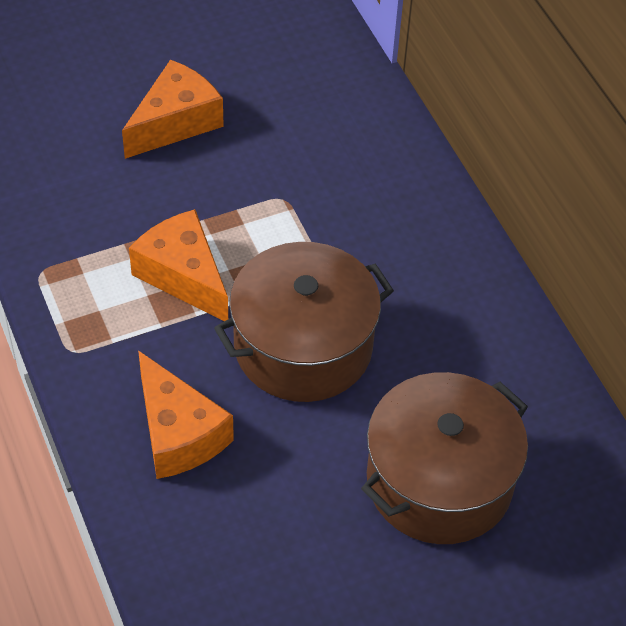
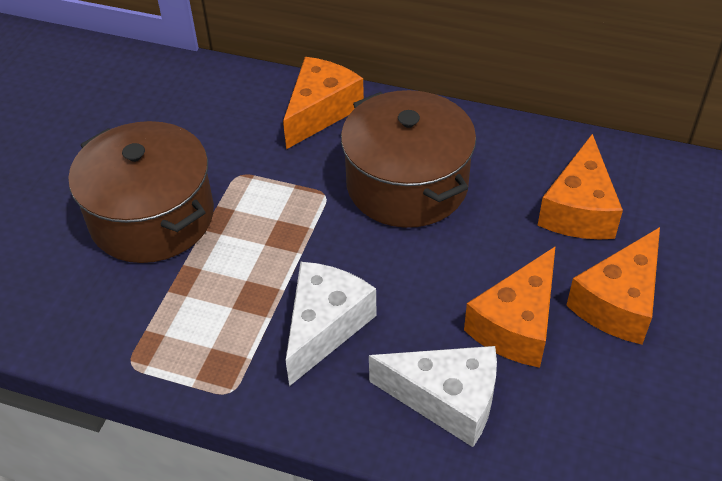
orange cheese: 3 -> 4
white cheese: 0 -> 2

